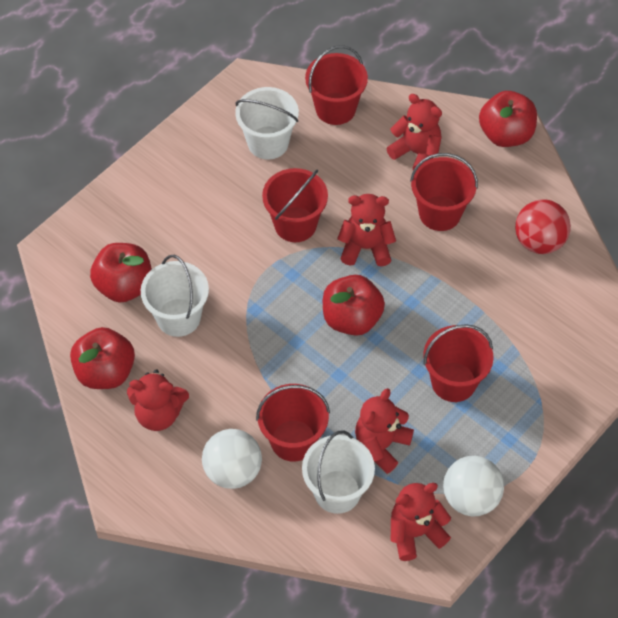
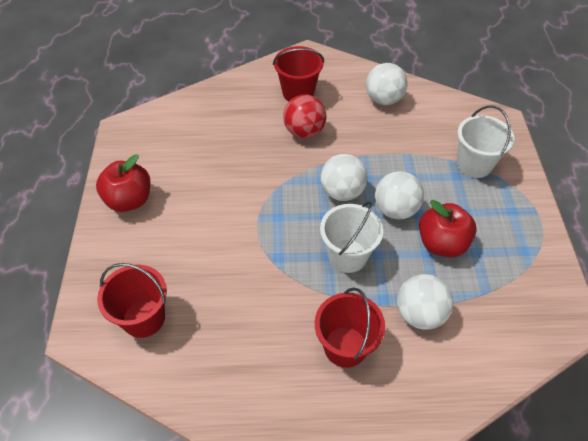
red apple: 4 -> 2
red bucket: 5 -> 3
red teddy bear: 5 -> 0
white ball: 2 -> 4
white bucket: 3 -> 2

